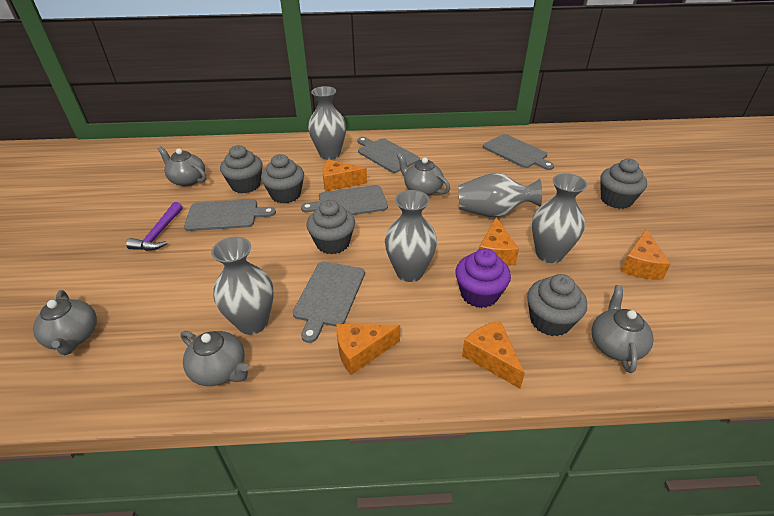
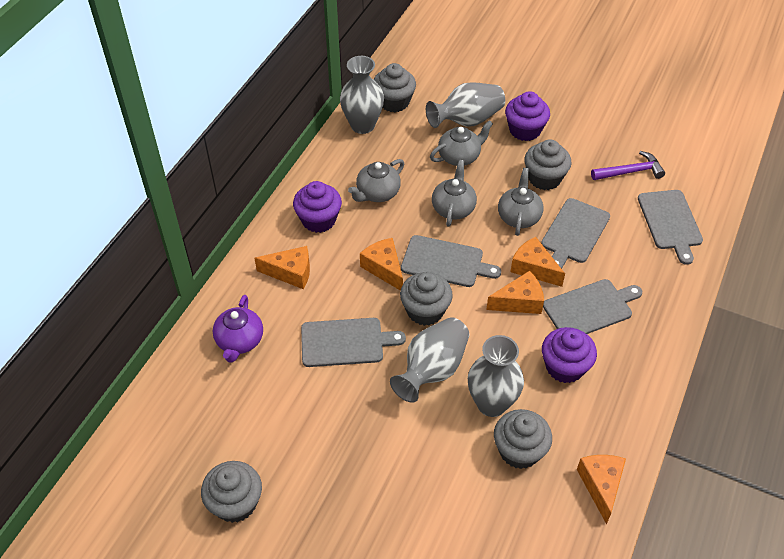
grey teapot: 5 -> 4
grey vase: 5 -> 4
purple cupcake: 1 -> 3
purple teapot: 0 -> 1

